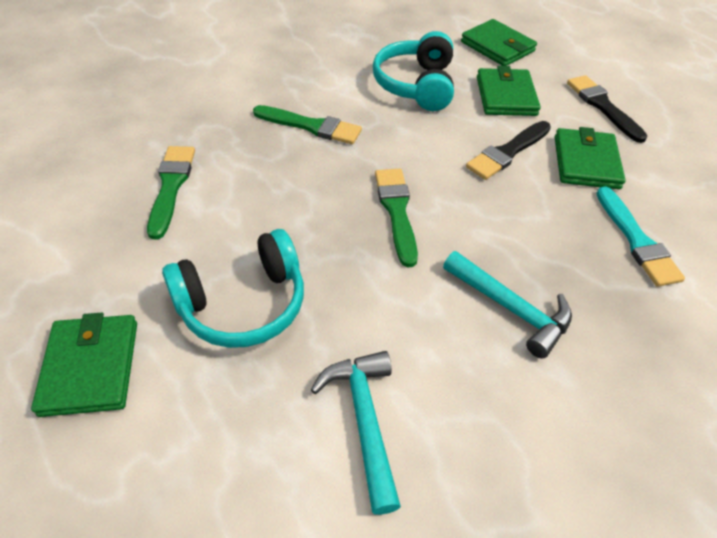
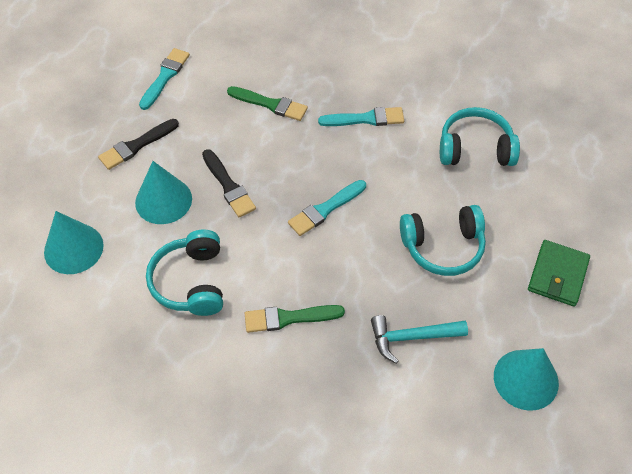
green brush: 3 -> 2
green wallet: 4 -> 1
turquoise brush: 1 -> 3
turquoise cone: 0 -> 3
turquoise hammer: 2 -> 1
turquoise headphones: 2 -> 3

